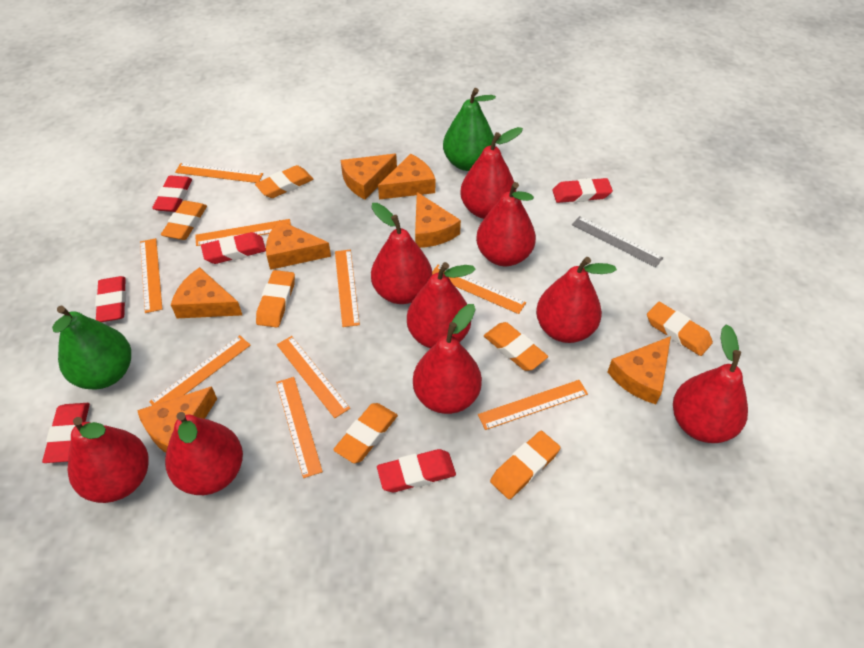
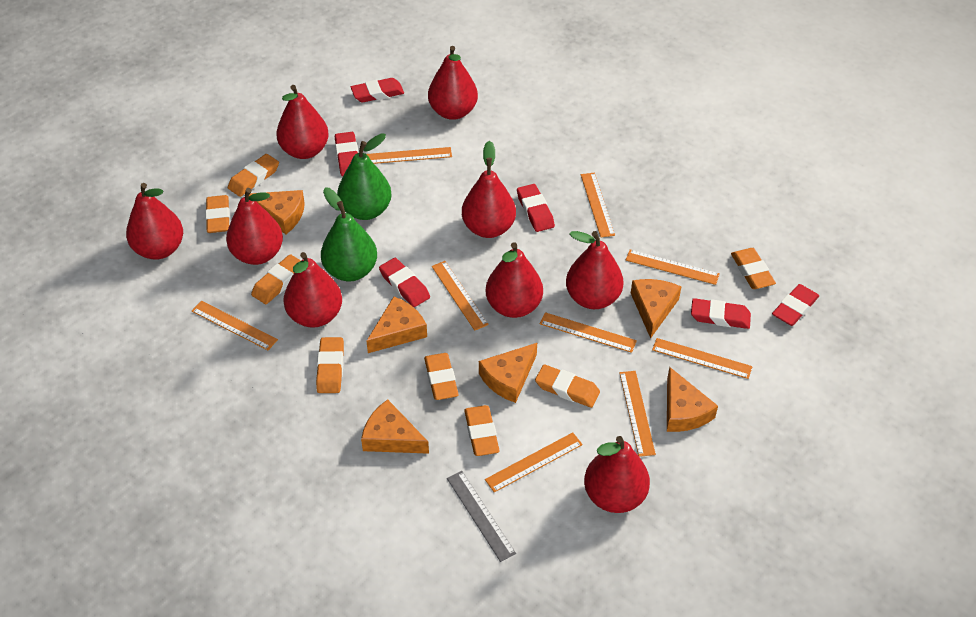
orange cheese: 7 -> 6
orange eraser: 7 -> 8

